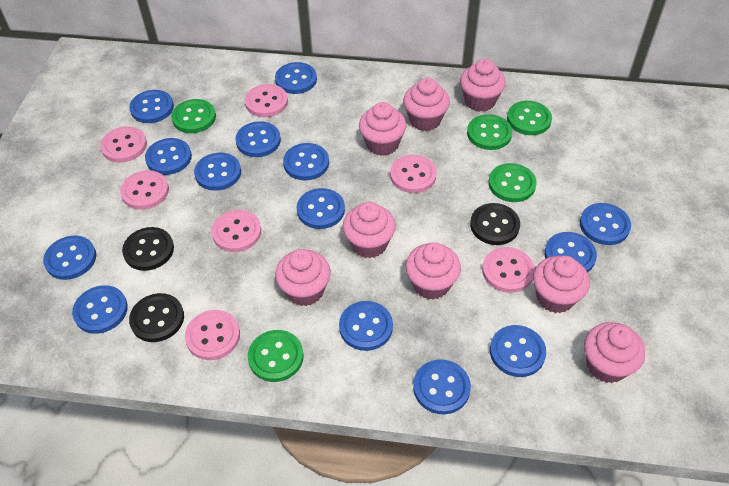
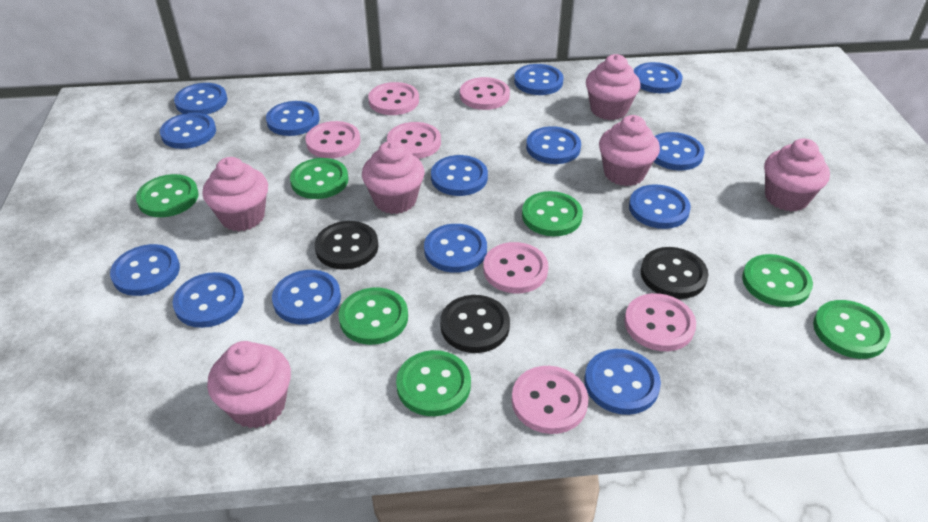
green button: 5 -> 7
pink cupcake: 8 -> 6

